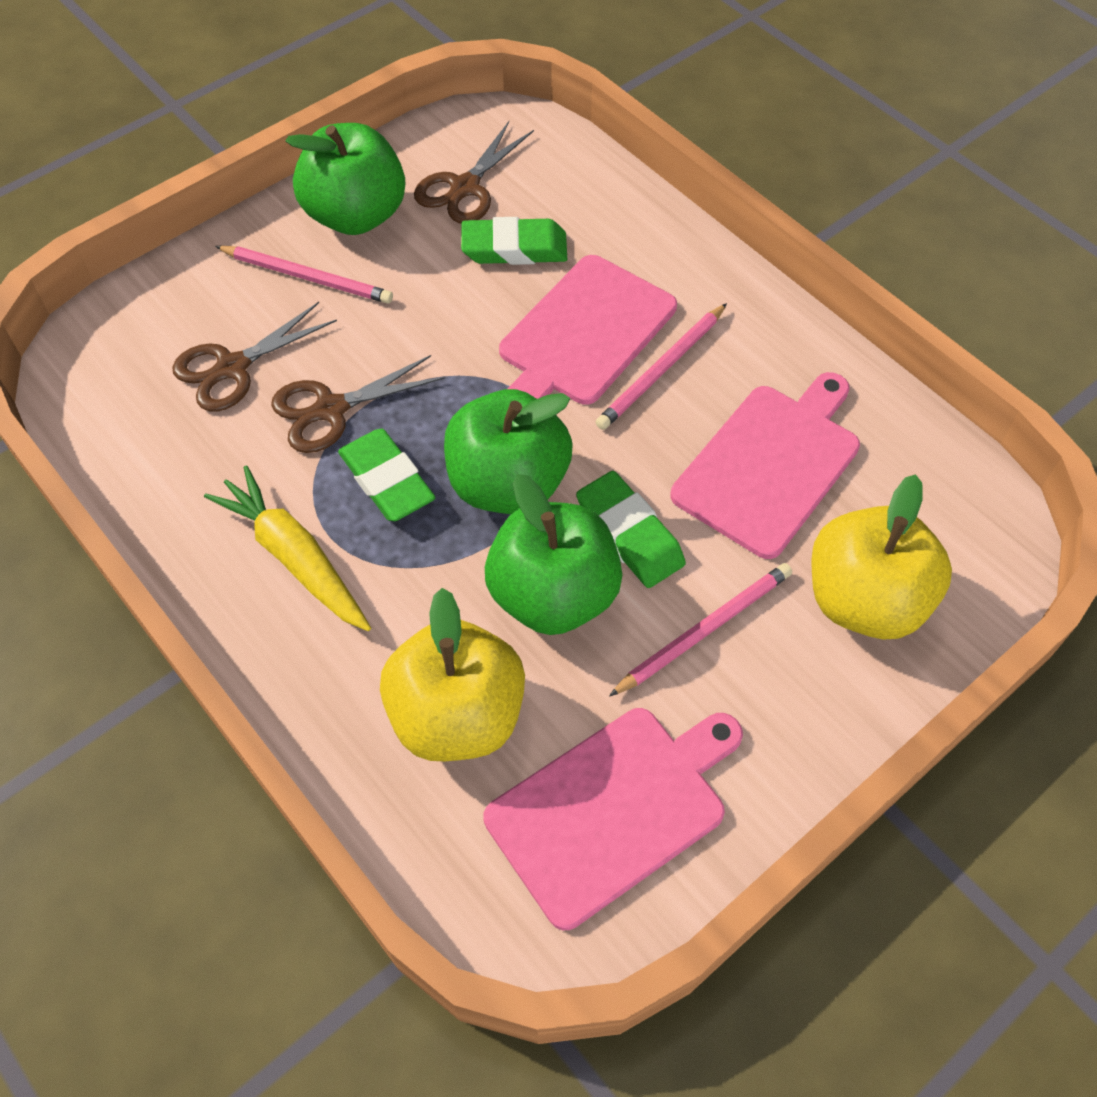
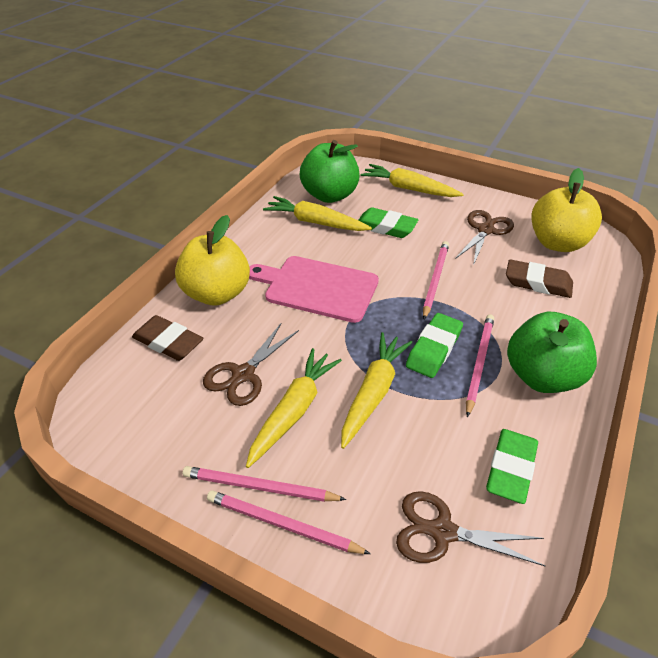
brown eraser: 0 -> 2
green apple: 3 -> 2
pink cutting board: 3 -> 1
pink pencil: 3 -> 4
yellow carrot: 1 -> 4

